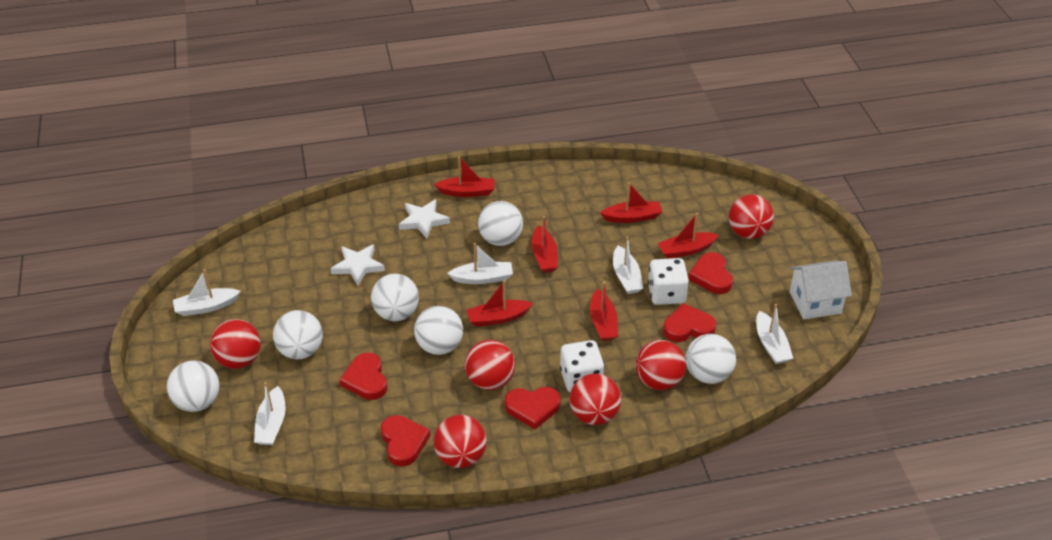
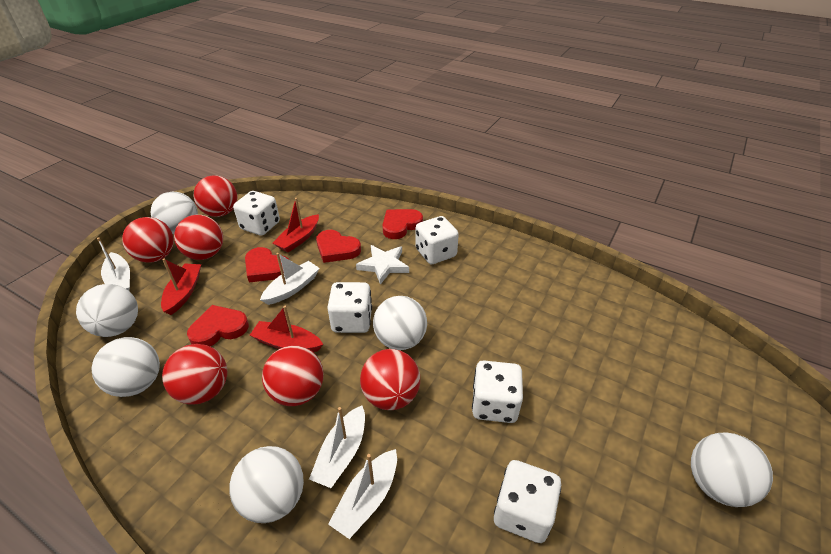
red boat: 6 -> 3
red heart: 5 -> 4
white boat: 5 -> 4
white dice: 2 -> 5
white house: 1 -> 0
white star: 2 -> 1

